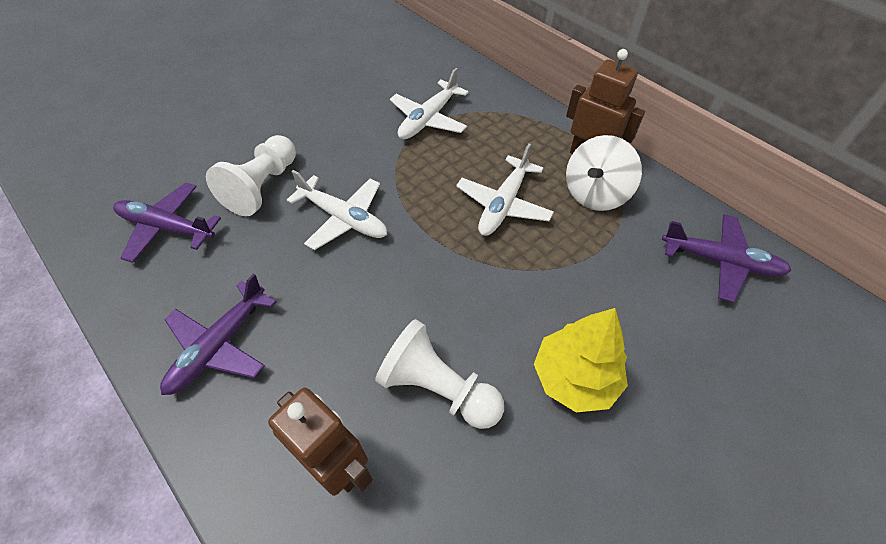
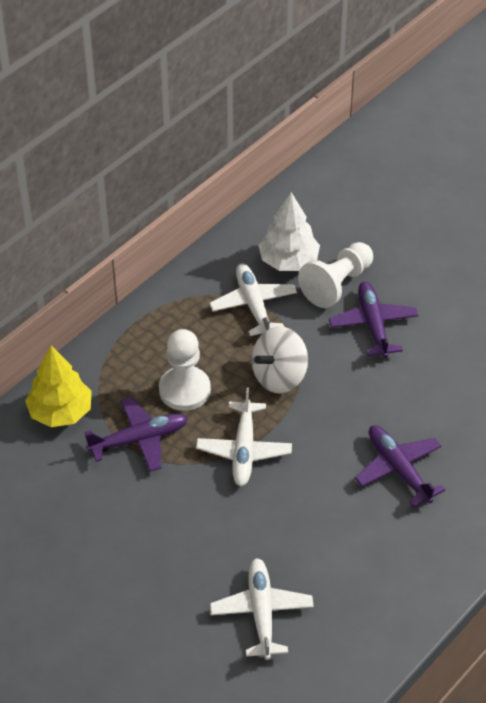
brown robot: 2 -> 0
white tree: 0 -> 1

